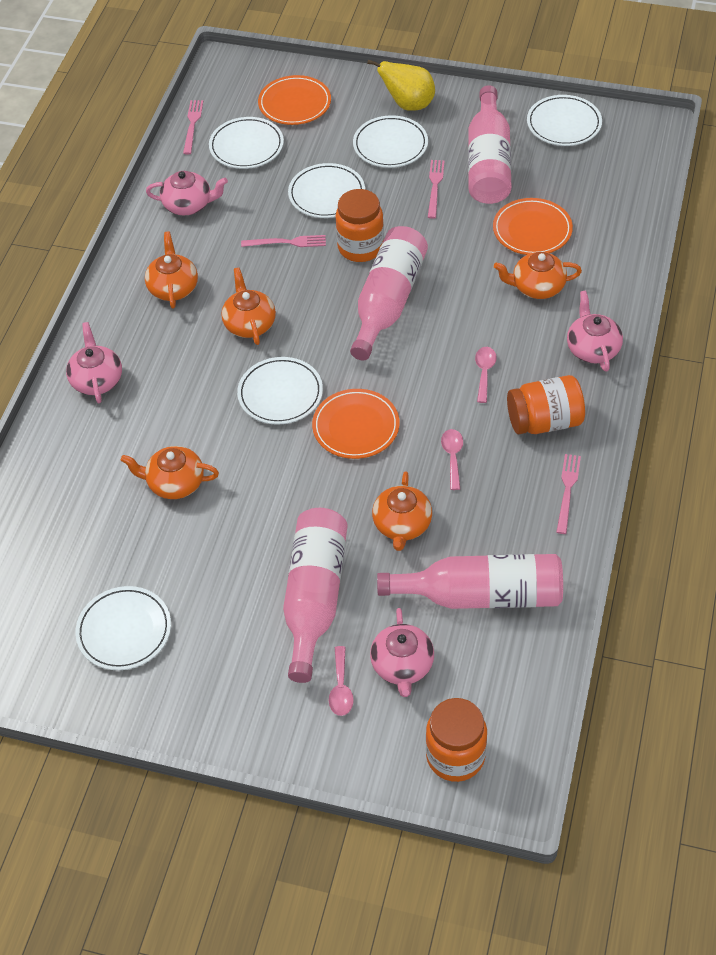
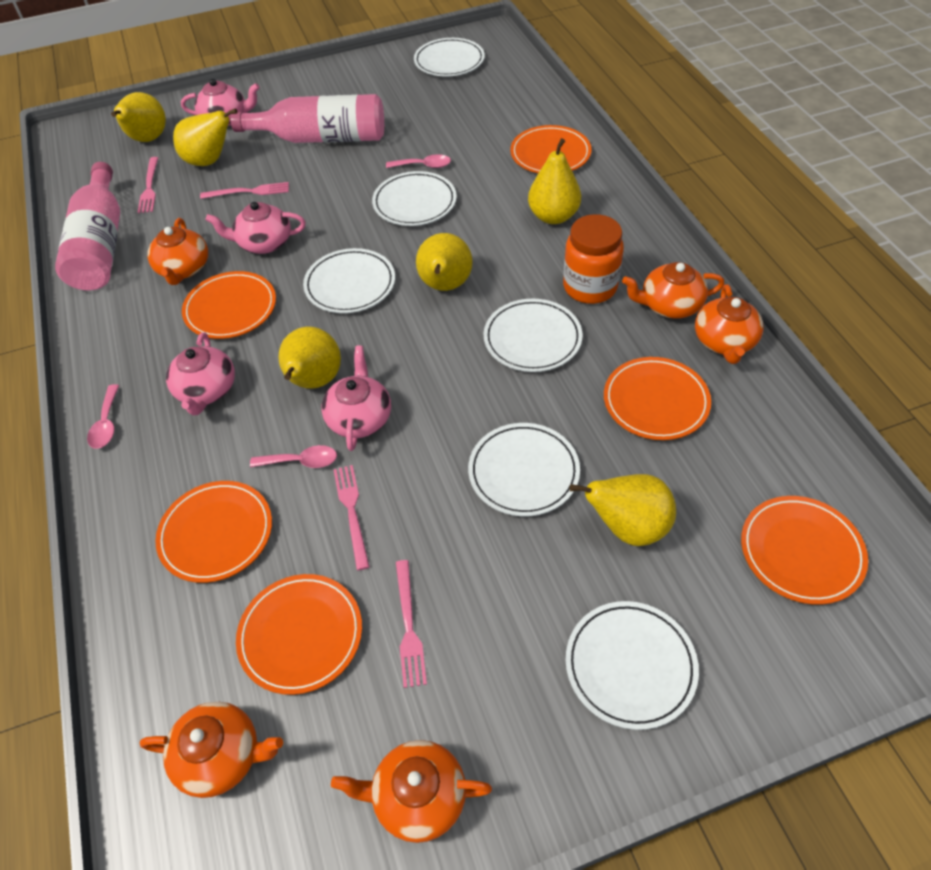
orange jar: 3 -> 1
orange plate: 3 -> 6
pink bottle: 4 -> 2
yellow pear: 1 -> 6

